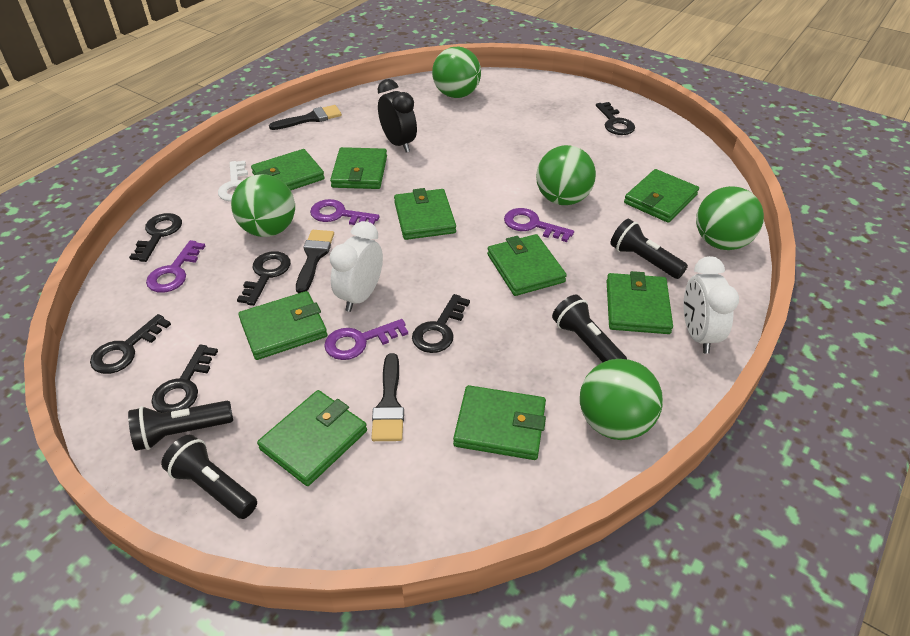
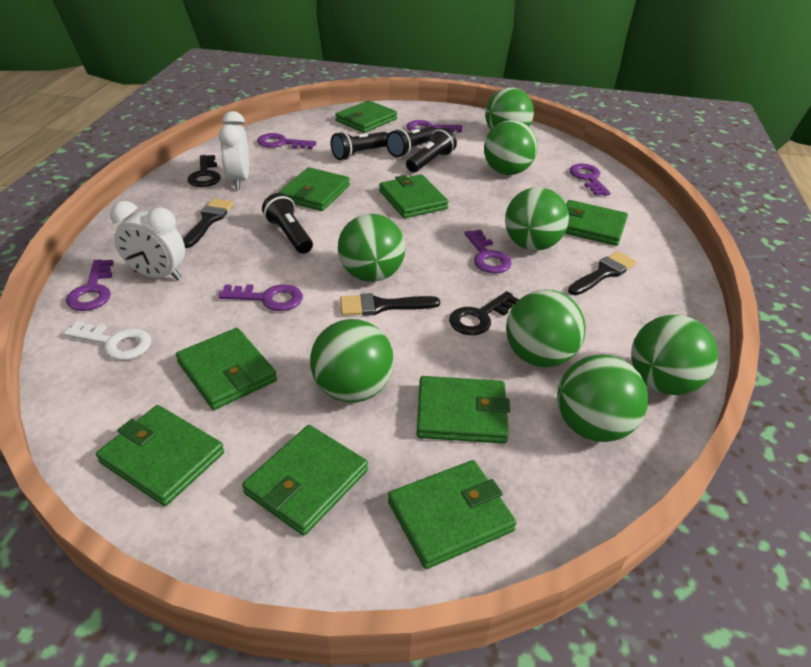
black clock: 1 -> 0
black key: 6 -> 2
green ball: 5 -> 8
purple key: 4 -> 6

